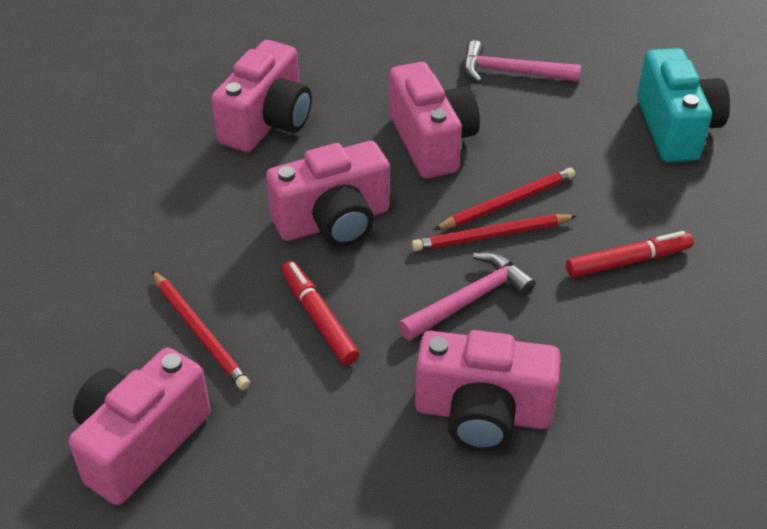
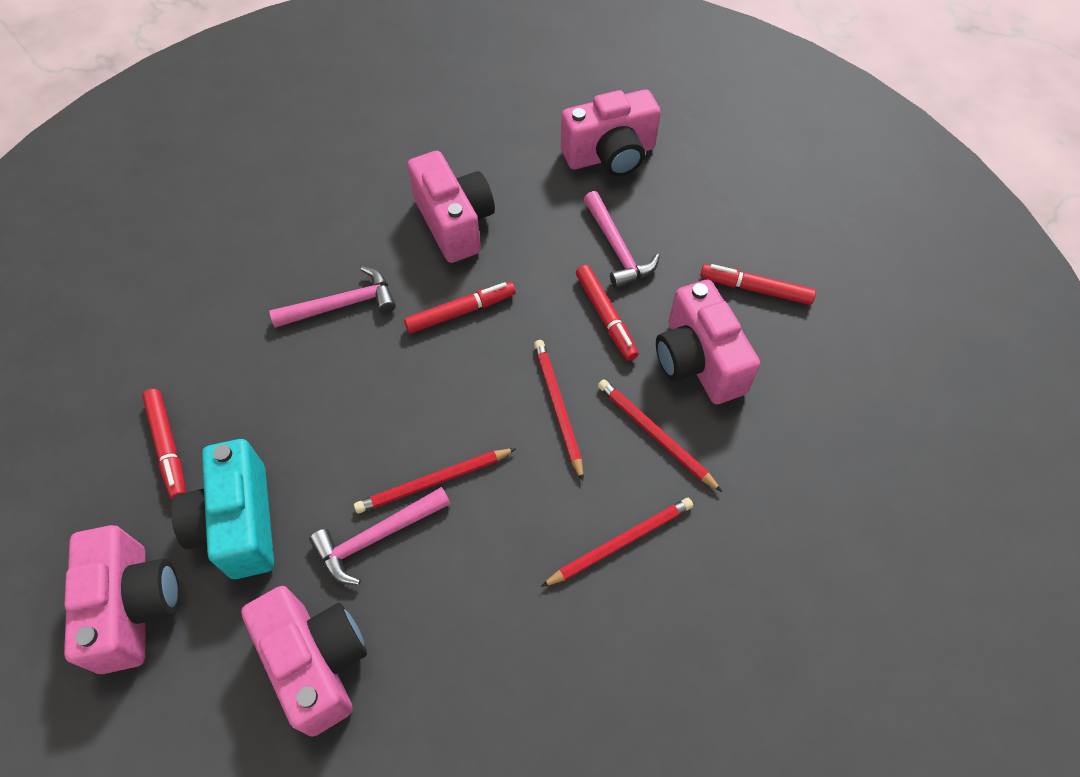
pink hammer: 2 -> 3
red marker: 2 -> 4
red pencil: 3 -> 4

